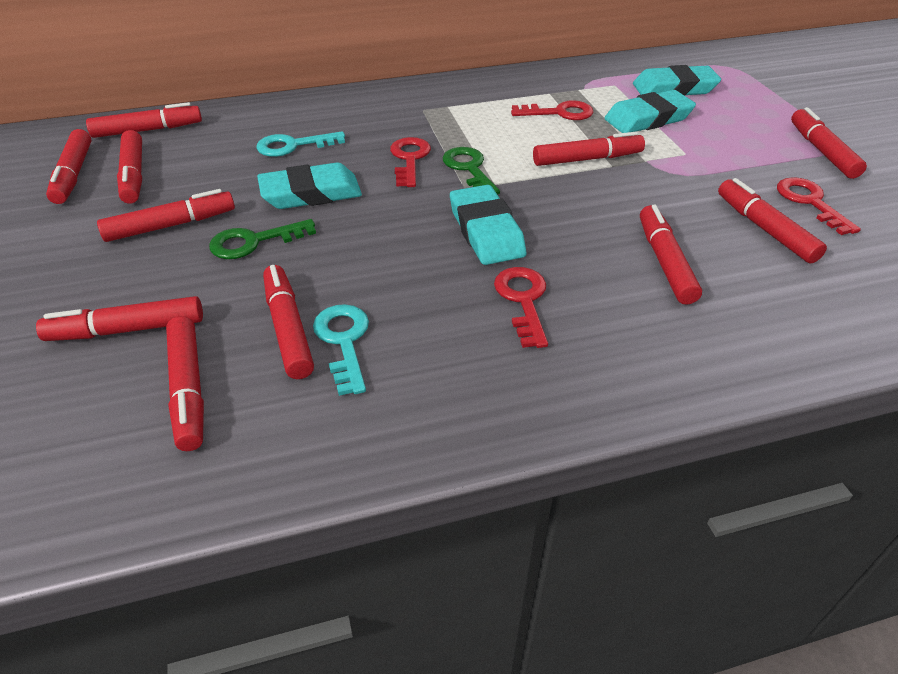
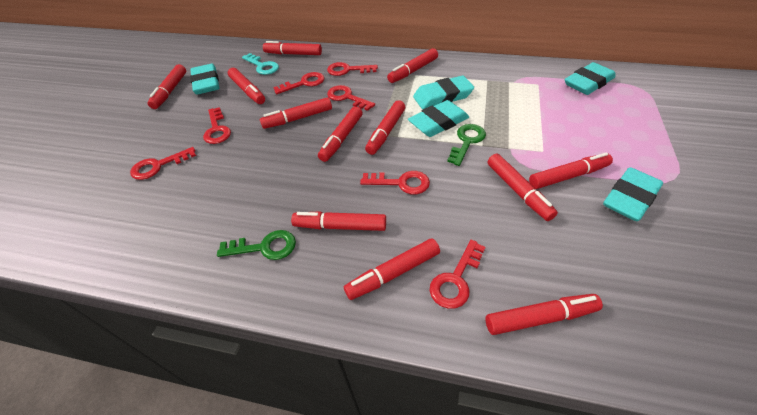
red key: 4 -> 7
red marker: 11 -> 12
turquoise eraser: 4 -> 5
turquoise key: 2 -> 1

